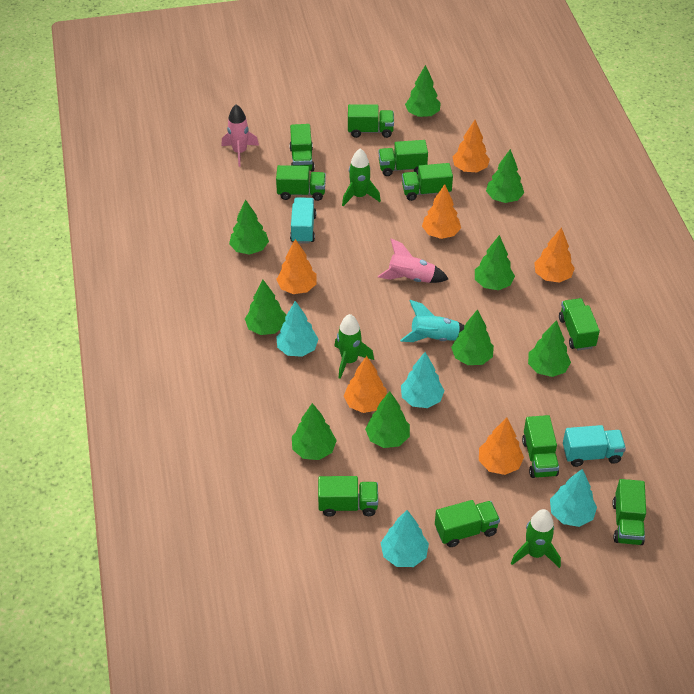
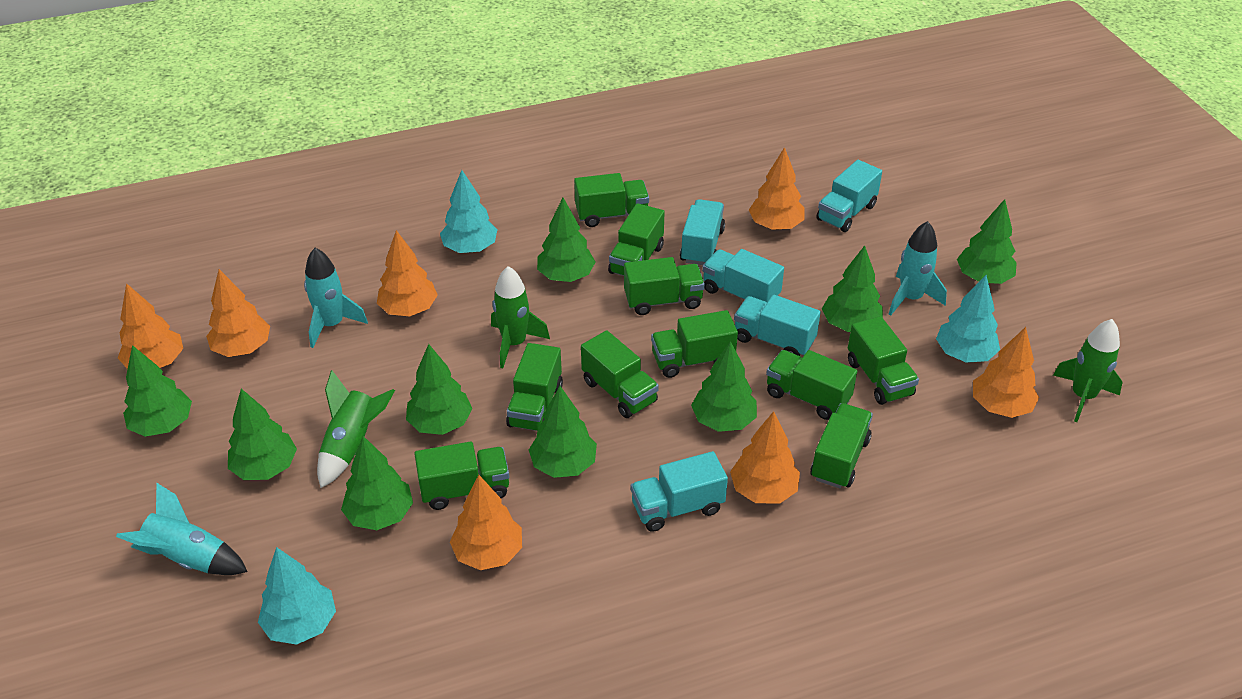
orange tree: 6 -> 7
pink rocket: 2 -> 0
turquoise rocket: 1 -> 3
turquoise tree: 4 -> 3
turquoise truck: 2 -> 5

